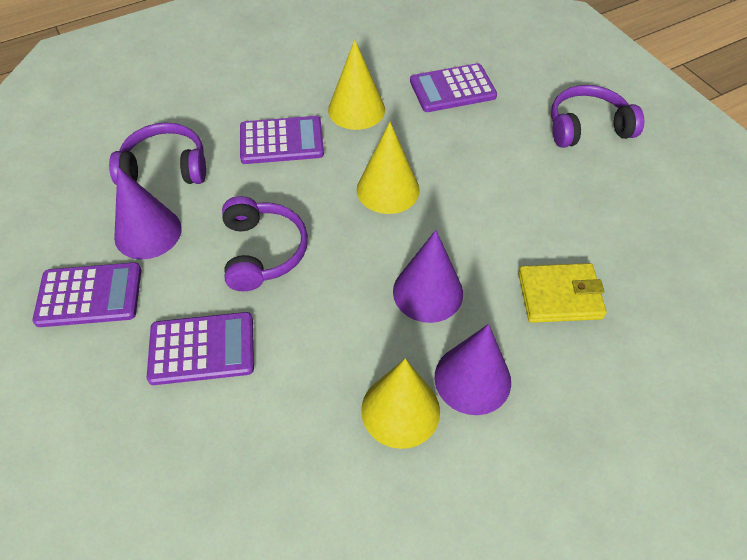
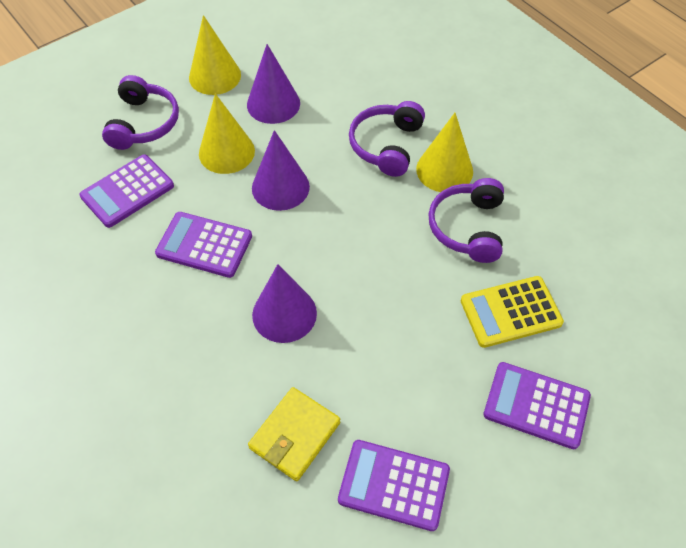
yellow calculator: 0 -> 1

